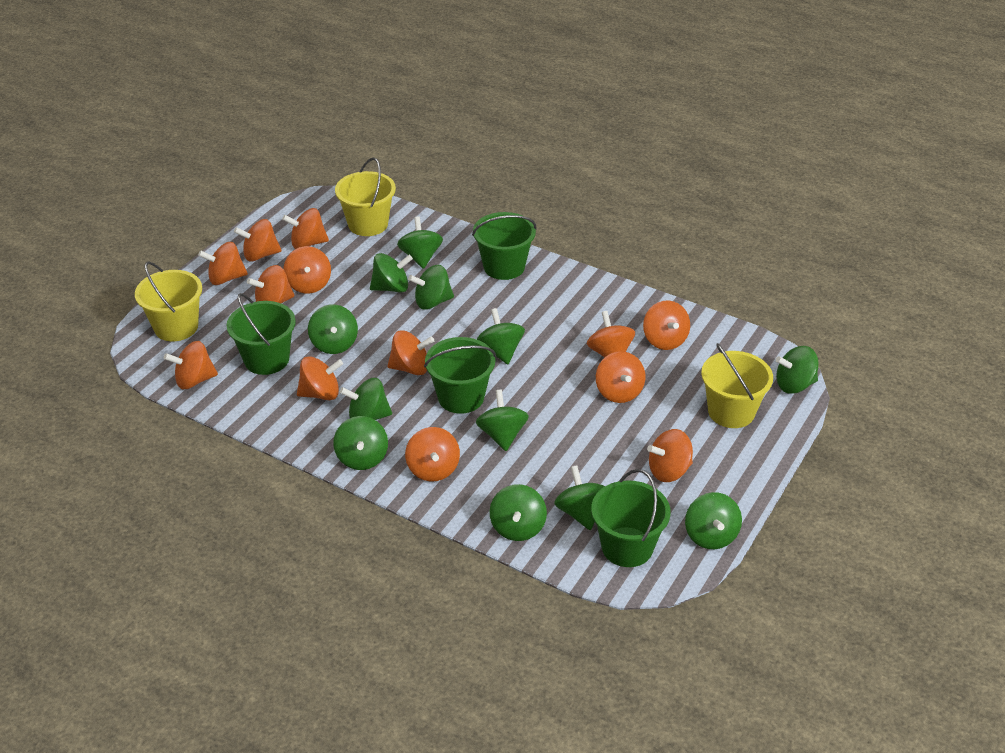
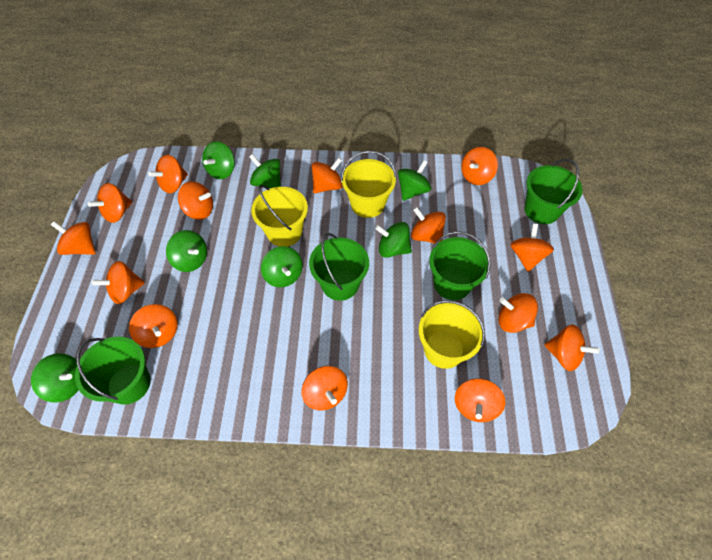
green spinning top: 12 -> 7
orange spinning top: 13 -> 14

